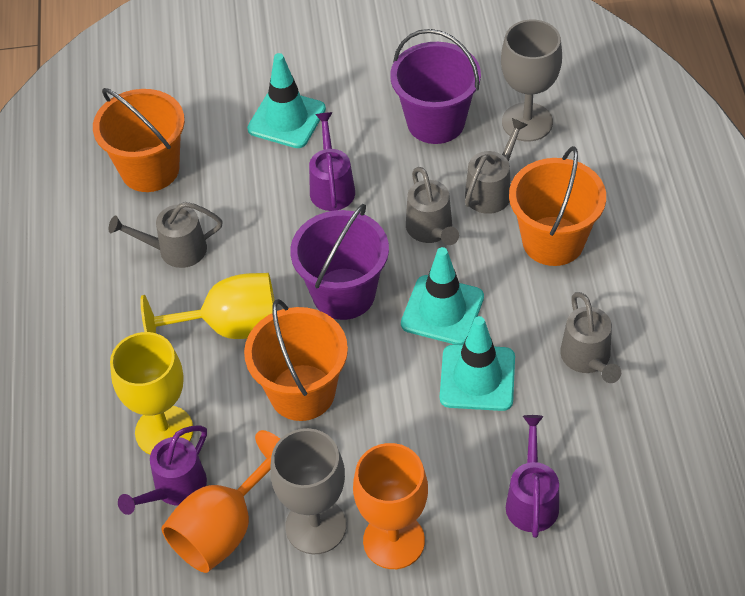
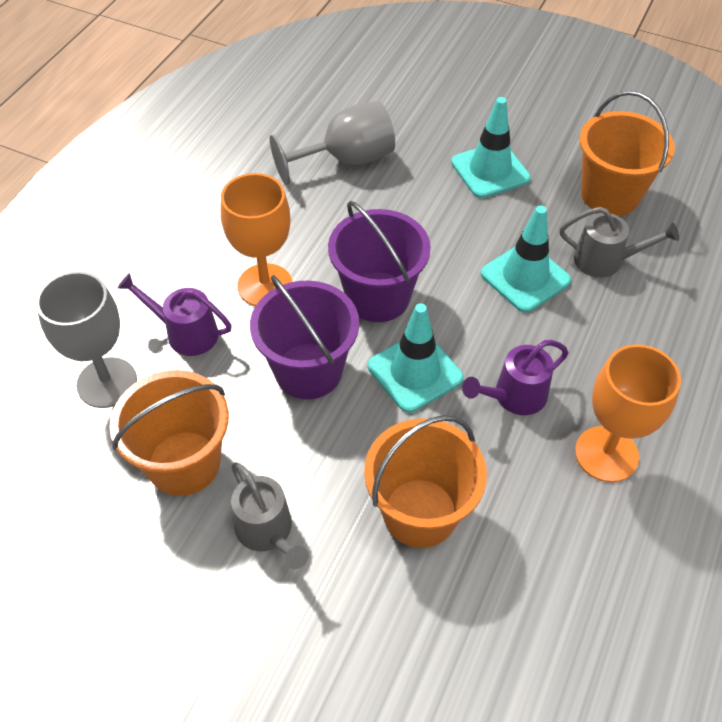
grey watering can: 4 -> 2
purple watering can: 3 -> 2
yellow goblet: 2 -> 0

